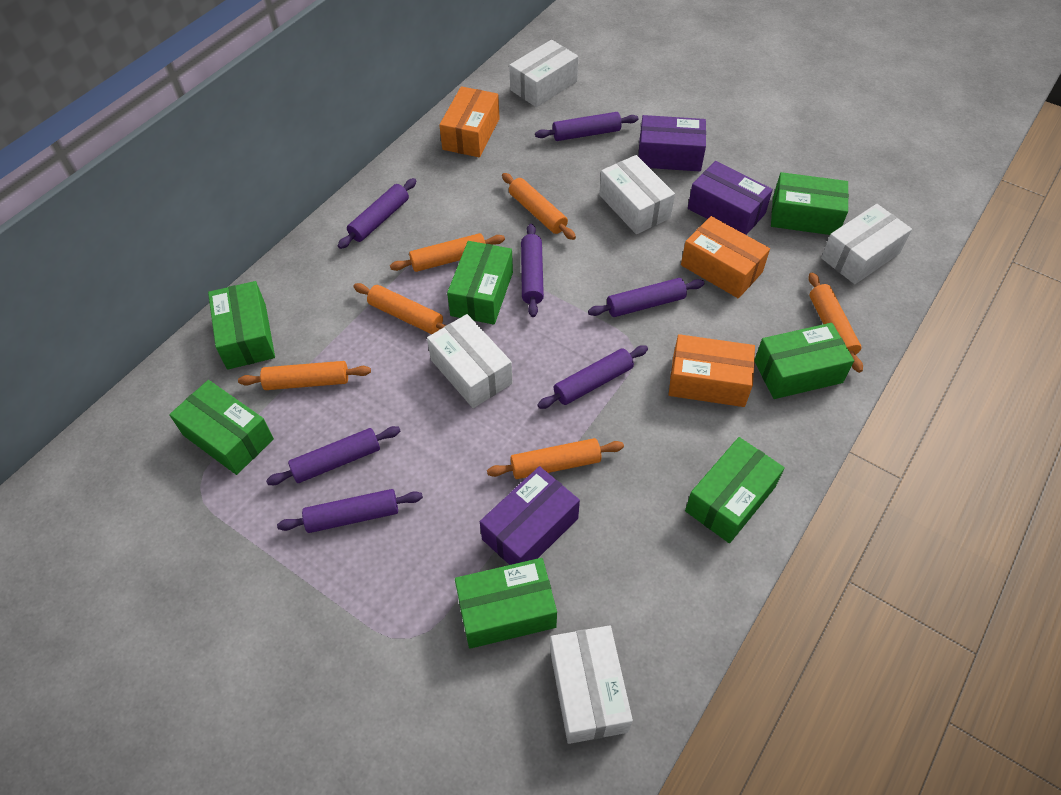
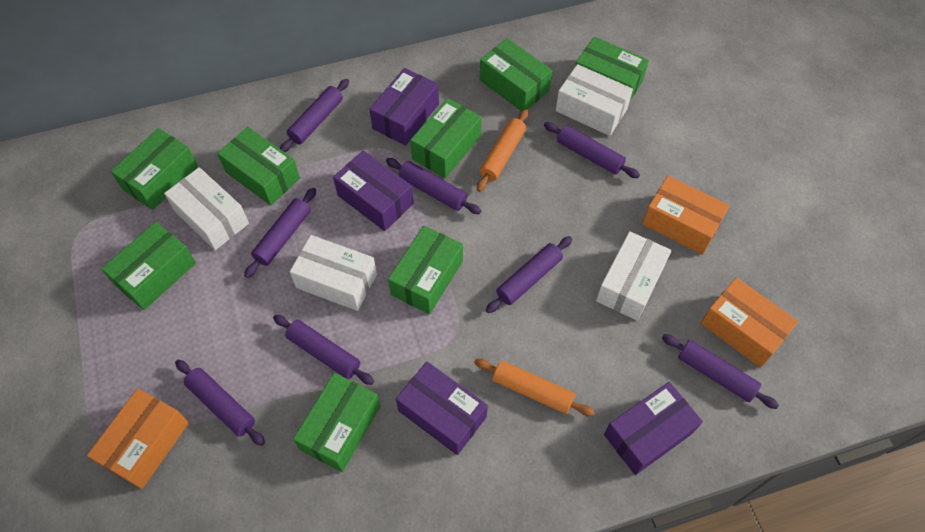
green box: 7 -> 8
orange rolling pin: 6 -> 2
purple box: 3 -> 4
purple rolling pin: 7 -> 8
white box: 5 -> 4

